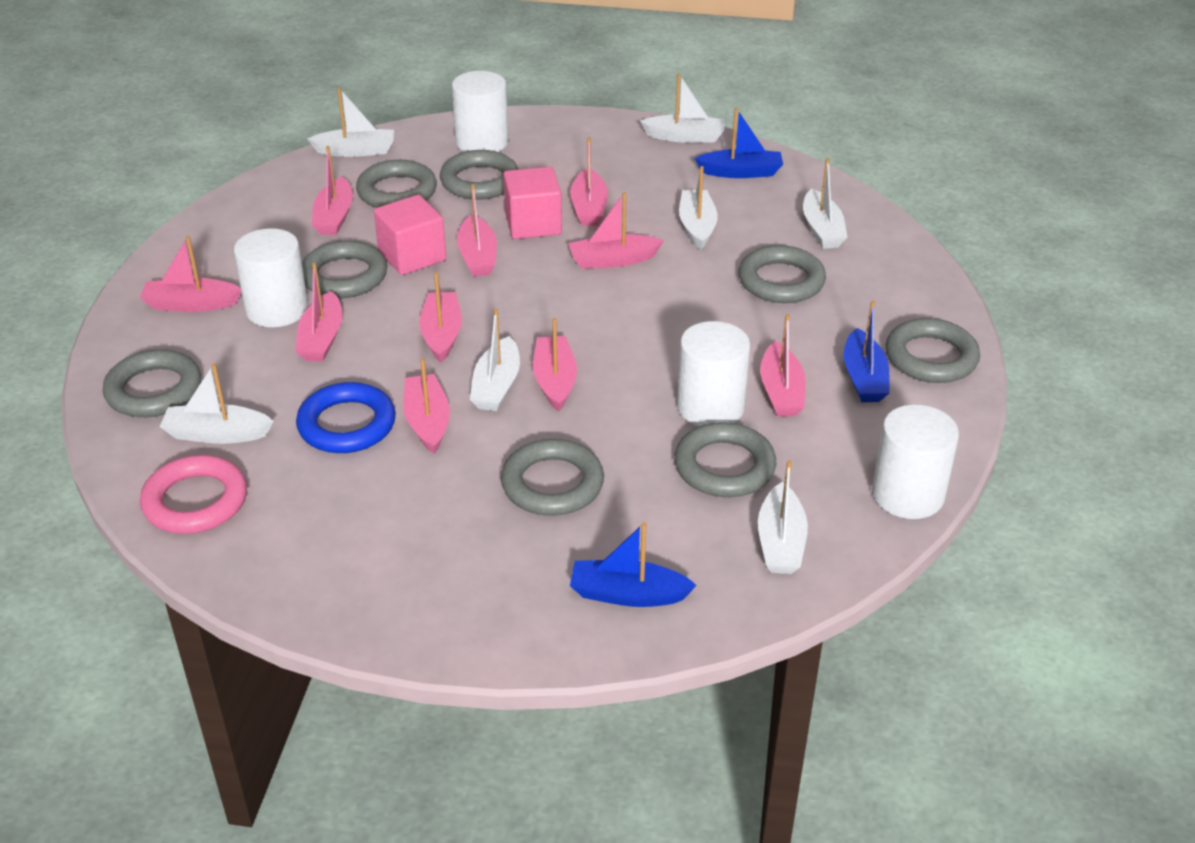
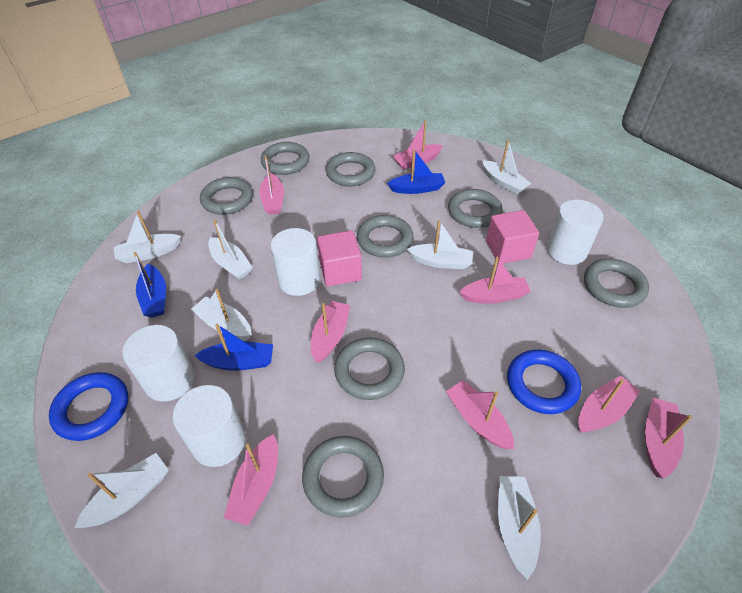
blue ring: 1 -> 2
pink boat: 10 -> 8
pink ring: 1 -> 0

